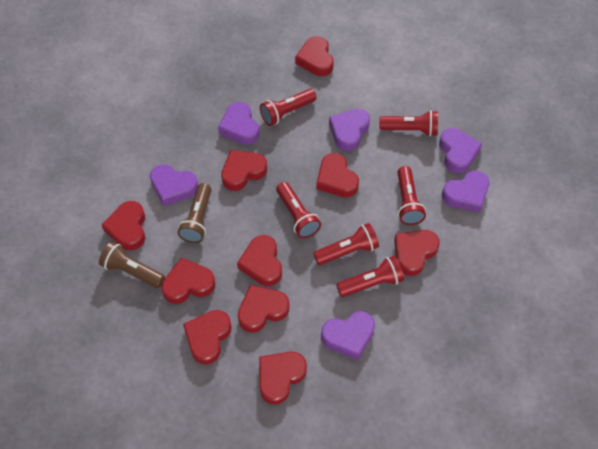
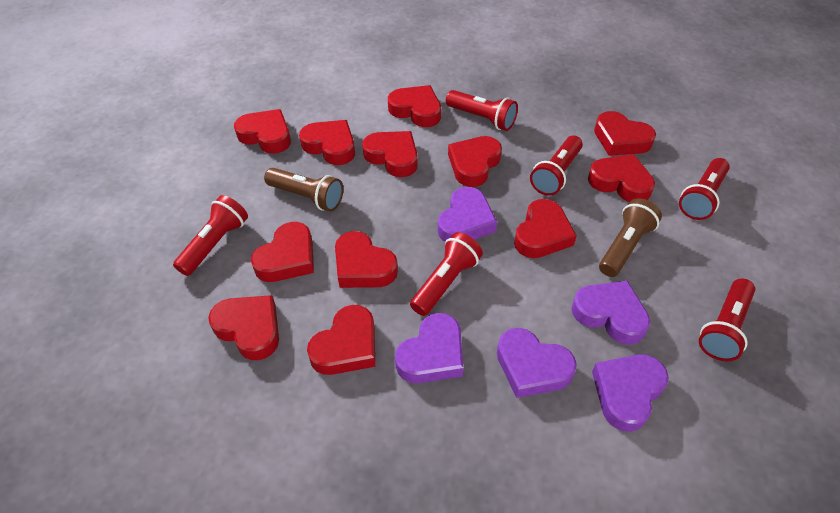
purple heart: 6 -> 5
red heart: 10 -> 12

